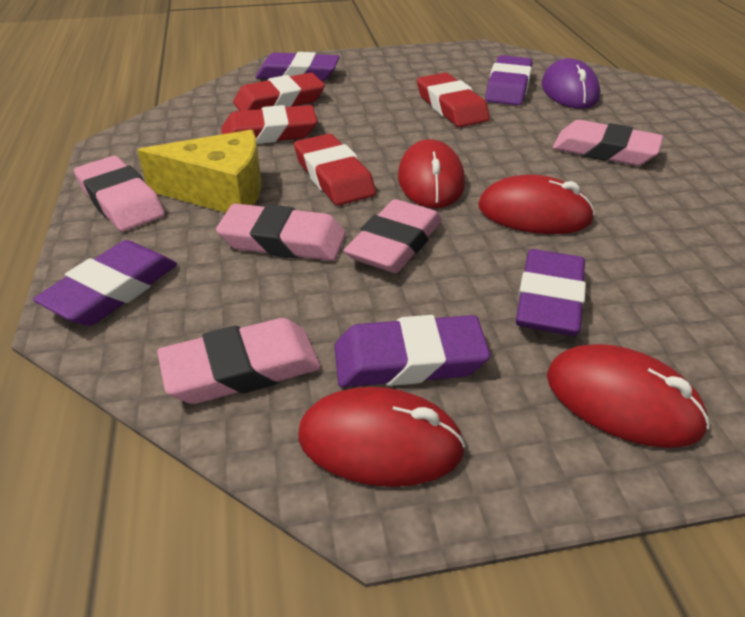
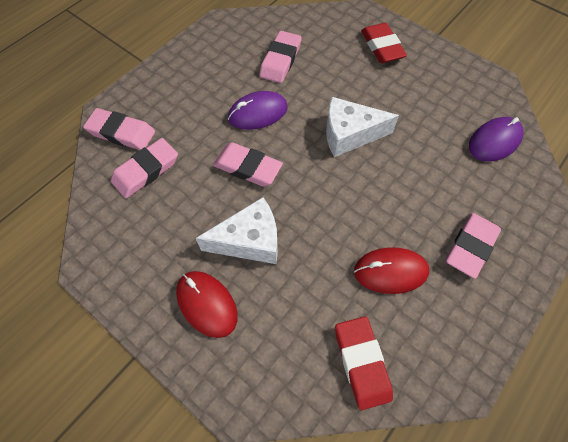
purple eraser: 5 -> 0
purple mouse: 1 -> 2
red eraser: 4 -> 2
red mouse: 4 -> 2
white cheese: 0 -> 2
yellow cheese: 1 -> 0

